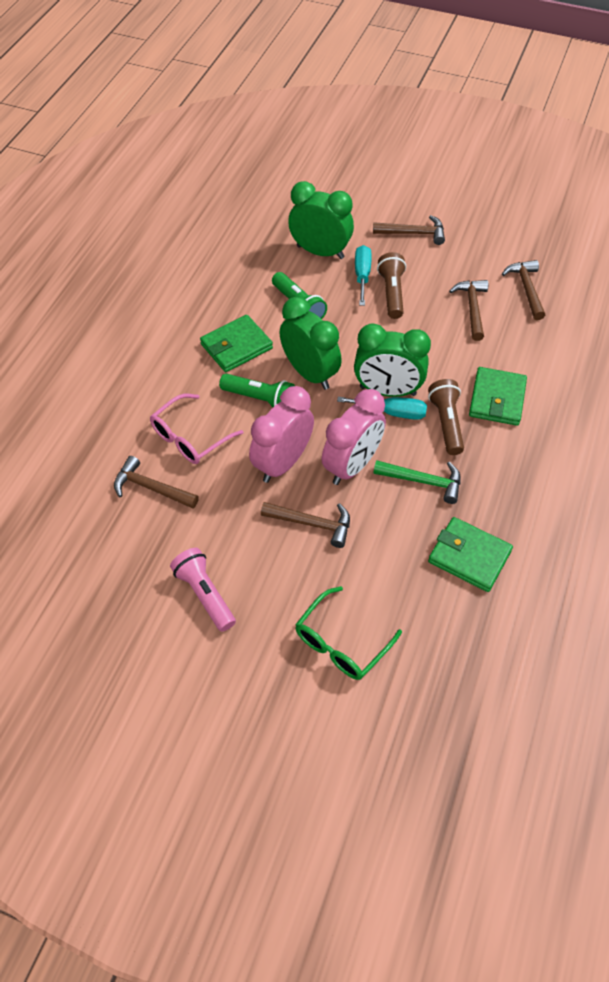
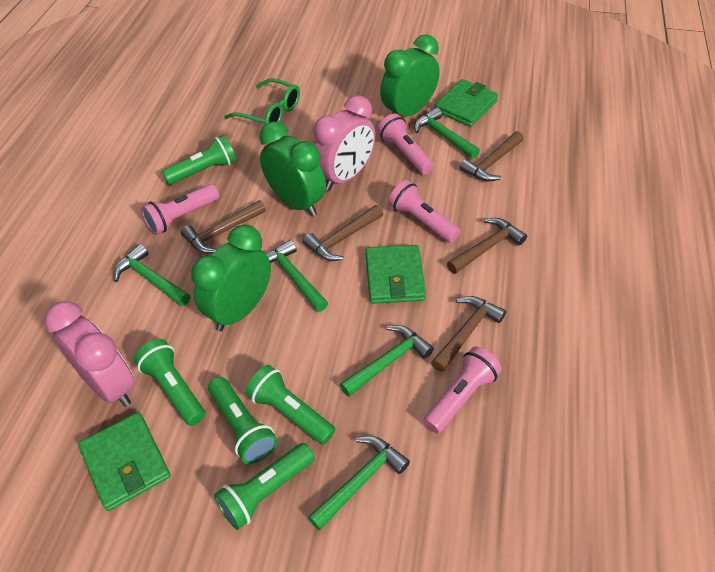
brown flashlight: 2 -> 0
green flashlight: 2 -> 5
green hammer: 1 -> 5
pink flashlight: 1 -> 4
pink glasses: 1 -> 0
turquoise screwdriver: 2 -> 0

